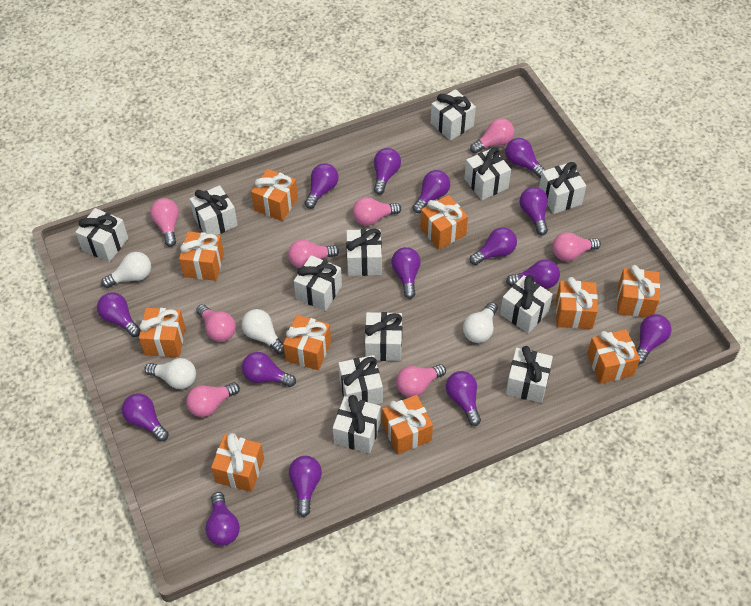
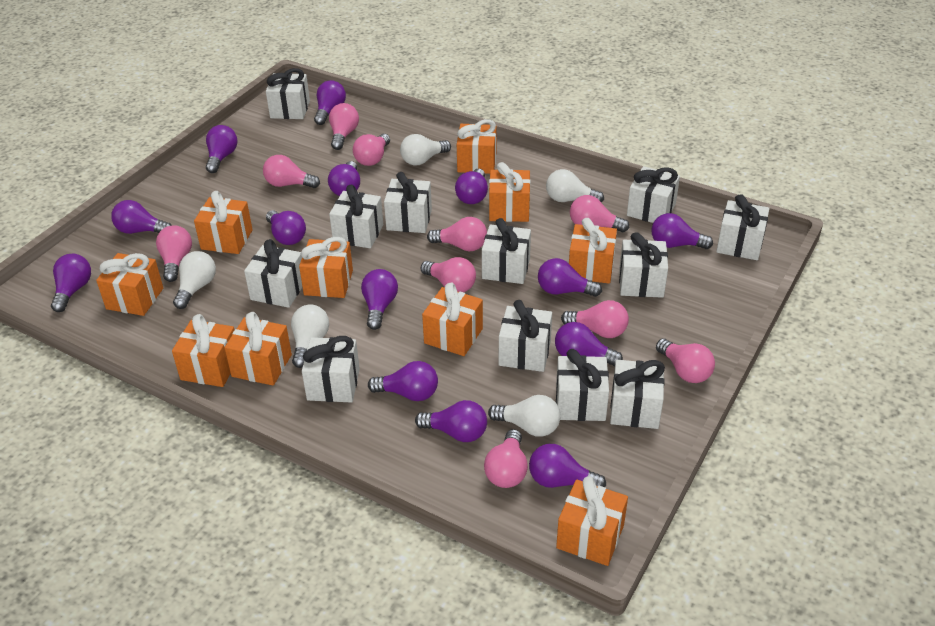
pink light bulb: 8 -> 10
purple light bulb: 15 -> 14
white light bulb: 4 -> 5

